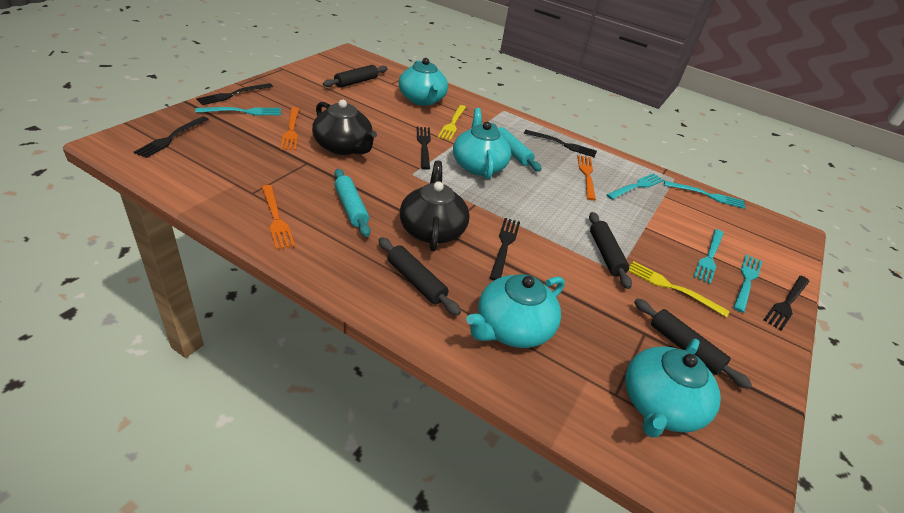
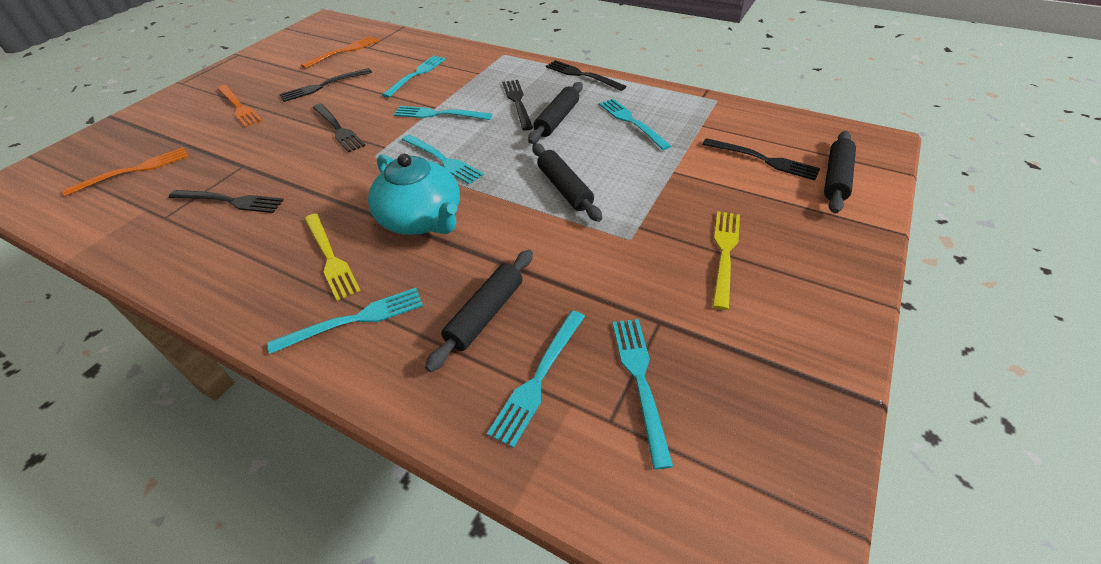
black teapot: 2 -> 0
turquoise fork: 5 -> 7
turquoise rolling pin: 2 -> 0
turquoise teapot: 4 -> 1

